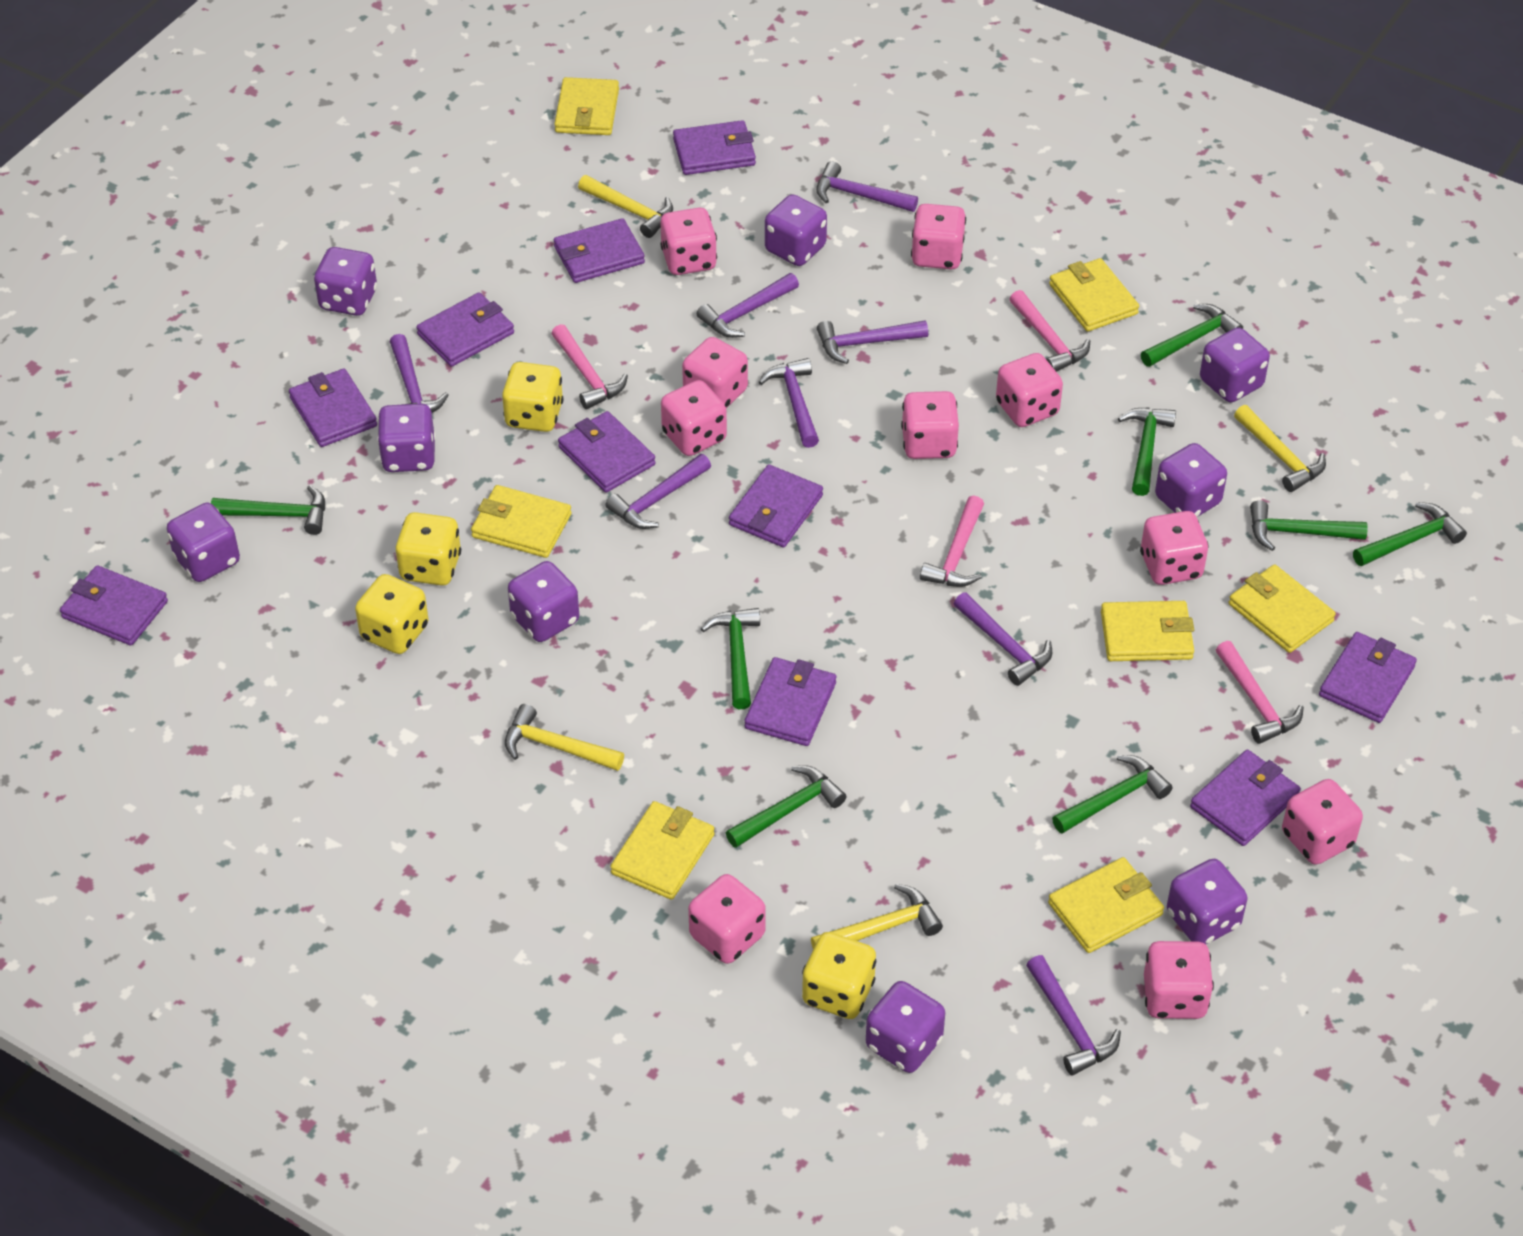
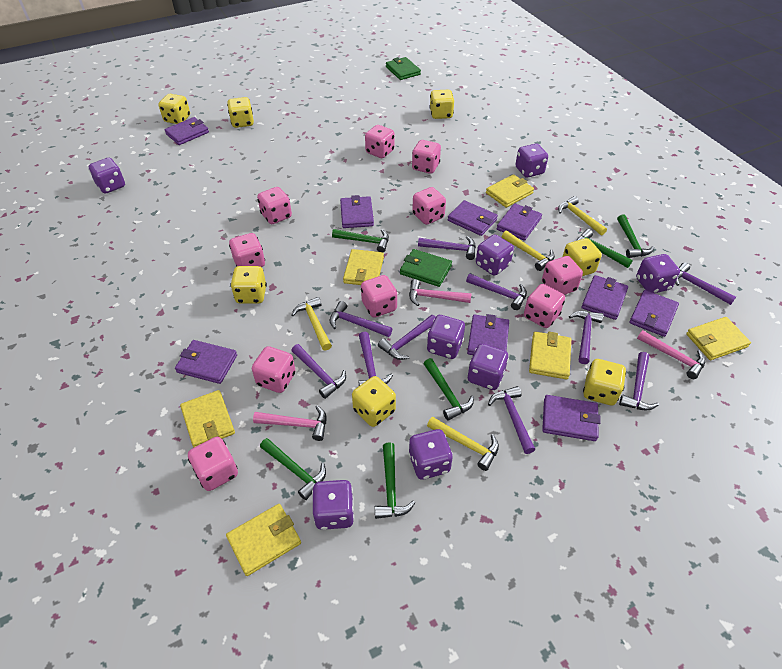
green hammer: 8 -> 6
green wallet: 0 -> 2
pink hammer: 4 -> 3
purple dice: 9 -> 8
purple hammer: 8 -> 10
purple wallet: 10 -> 9
yellow dice: 4 -> 7
yellow wallet: 7 -> 6

